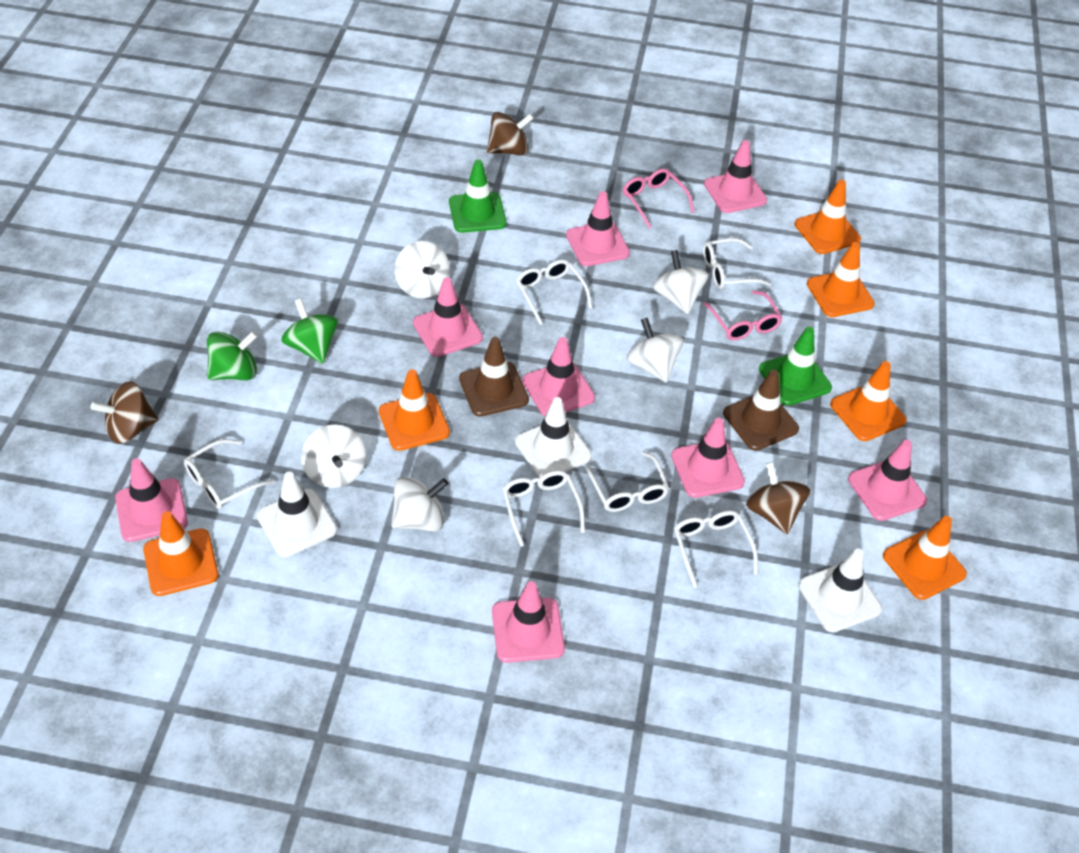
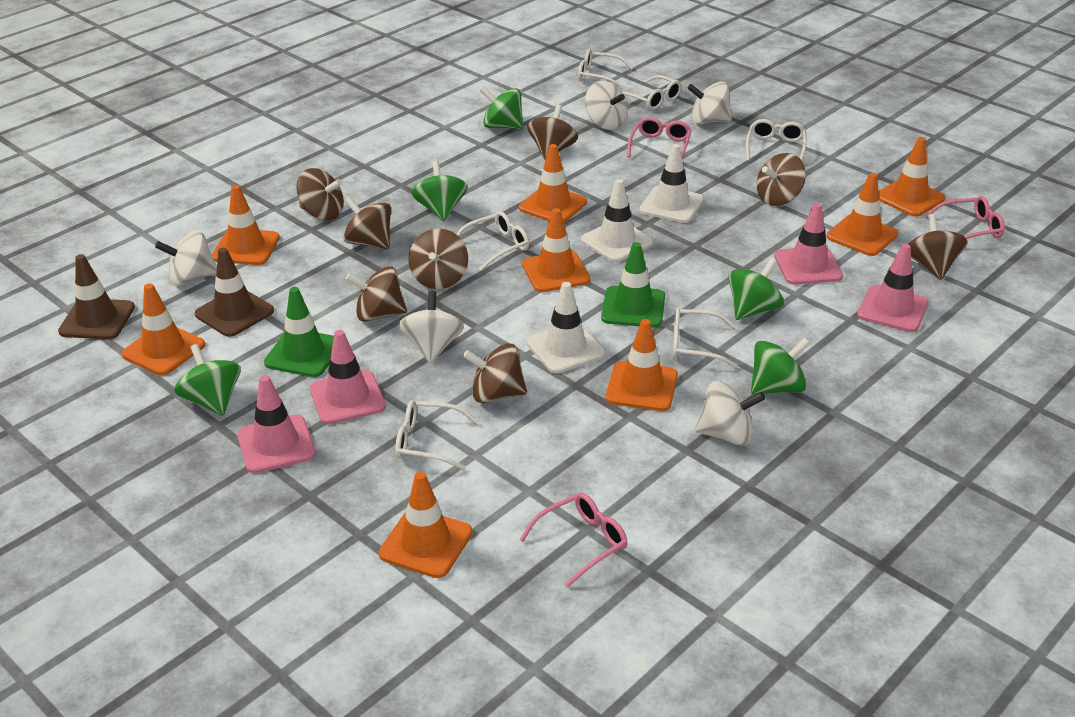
brown spinning top: 3 -> 8
green spinning top: 2 -> 5
orange traffic cone: 6 -> 8
pink glasses: 2 -> 3
pink traffic cone: 8 -> 4

